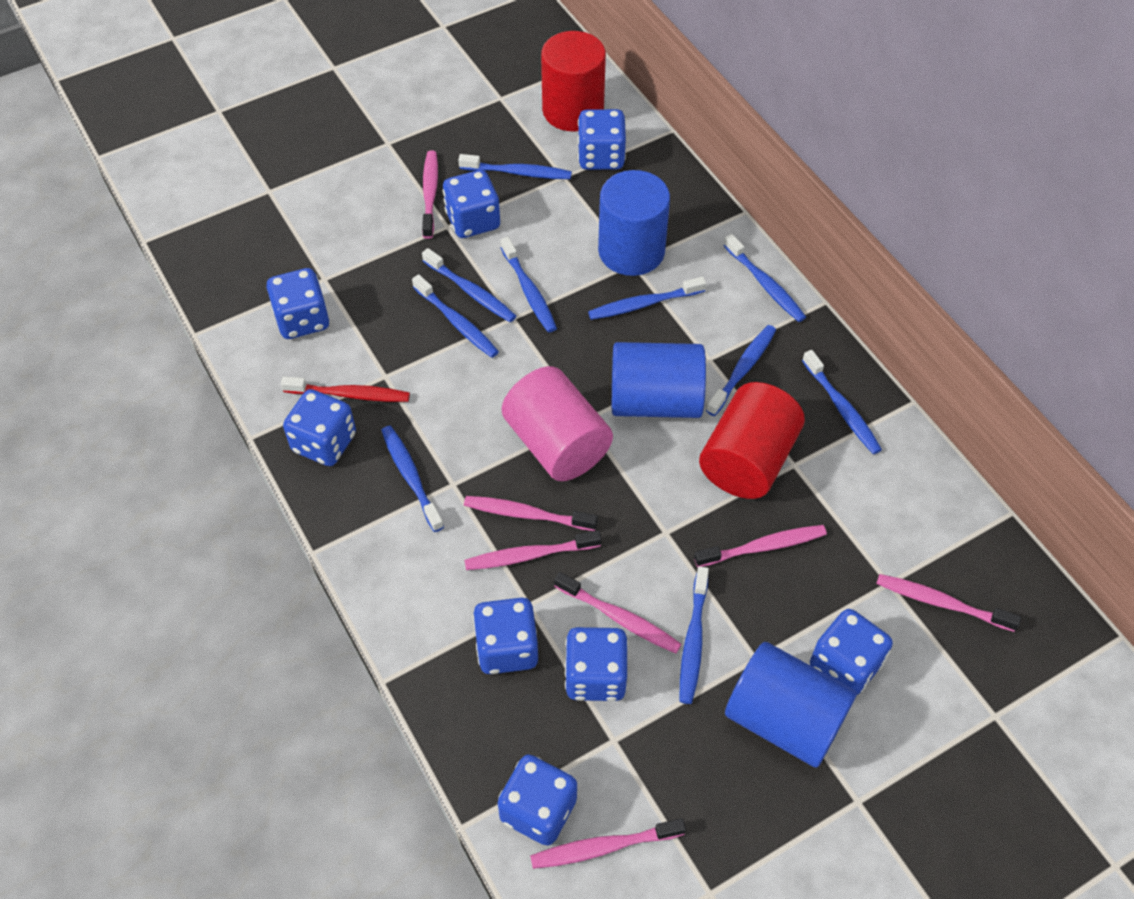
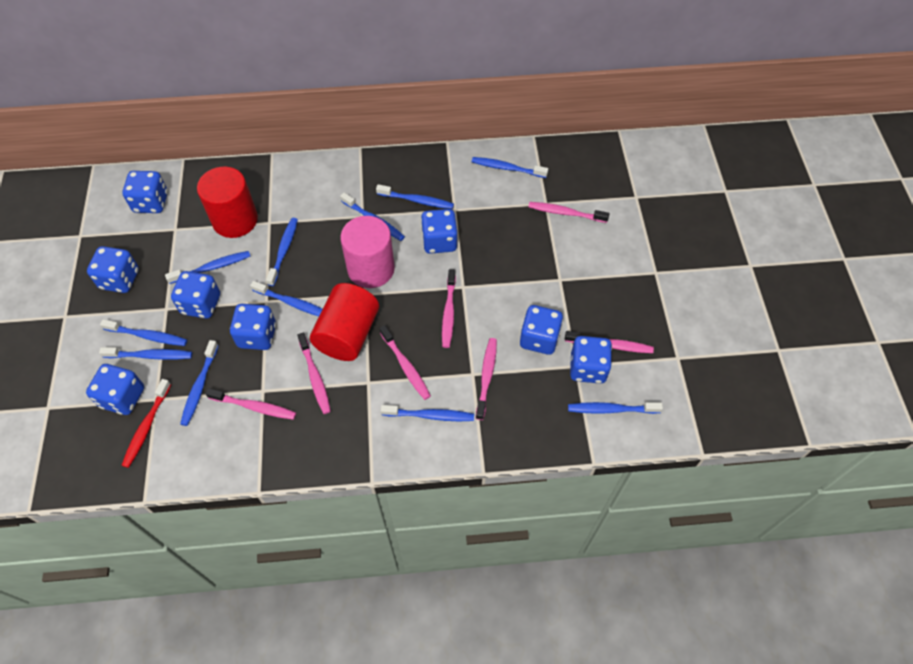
blue cylinder: 3 -> 0
blue toothbrush: 10 -> 11

